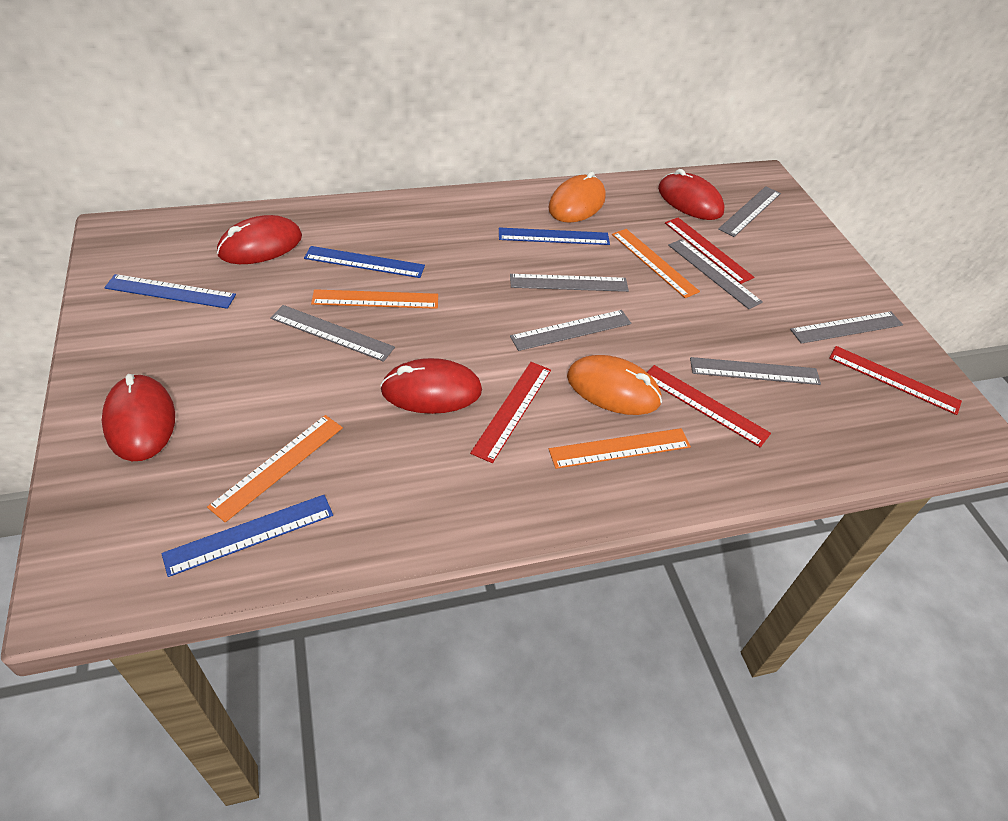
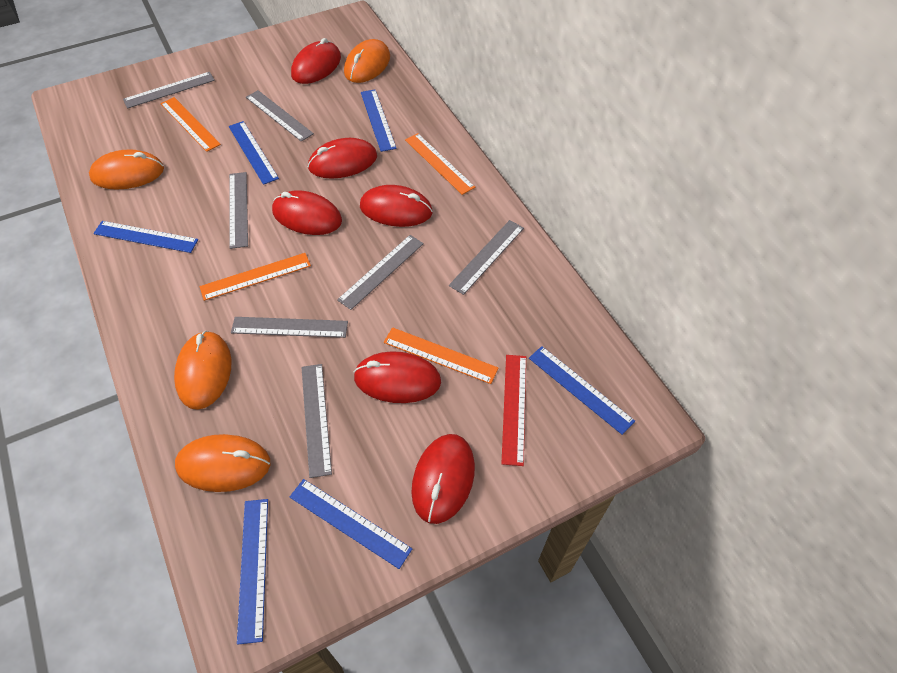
blue ruler: 4 -> 6
orange mouse: 2 -> 4
red mouse: 4 -> 6
red ruler: 4 -> 1

